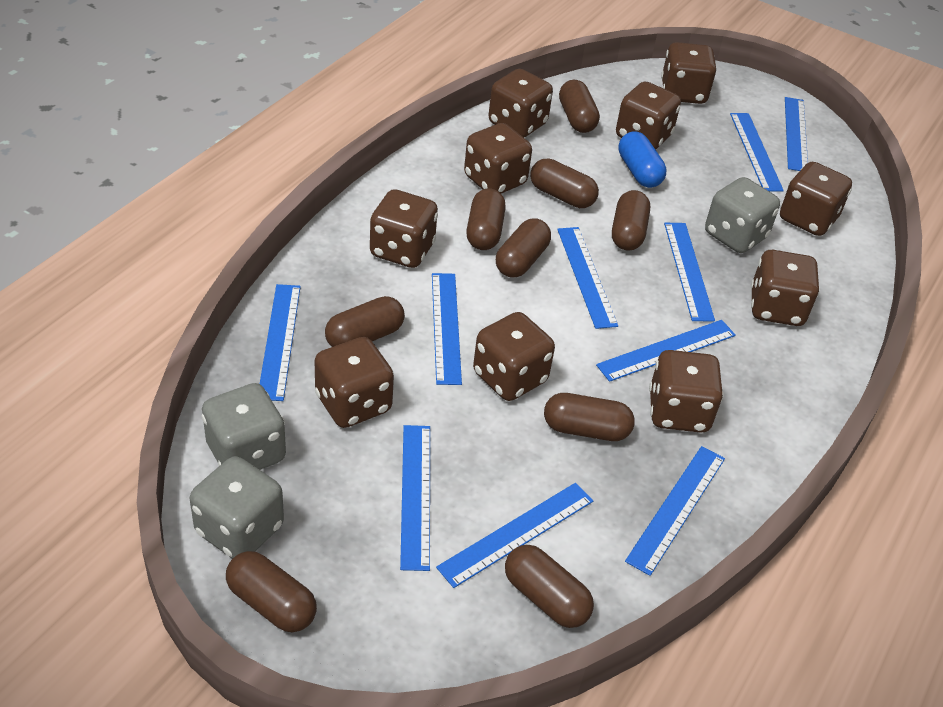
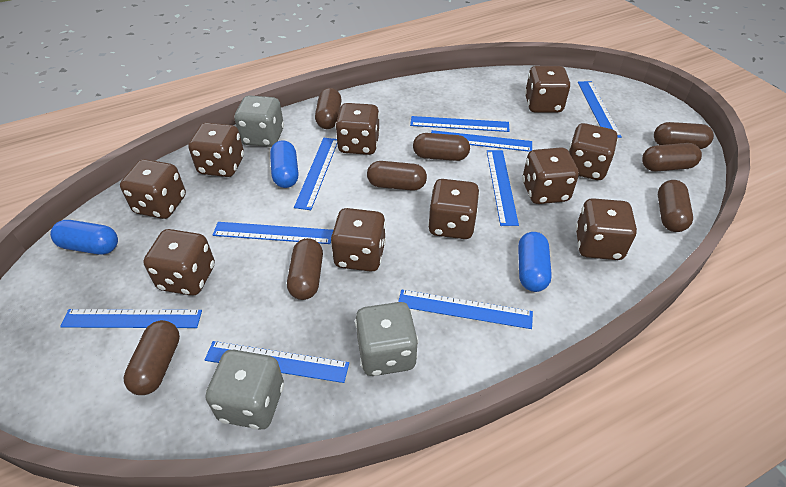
blue capsule: 1 -> 3
blue ruler: 10 -> 9
brown capsule: 9 -> 8

